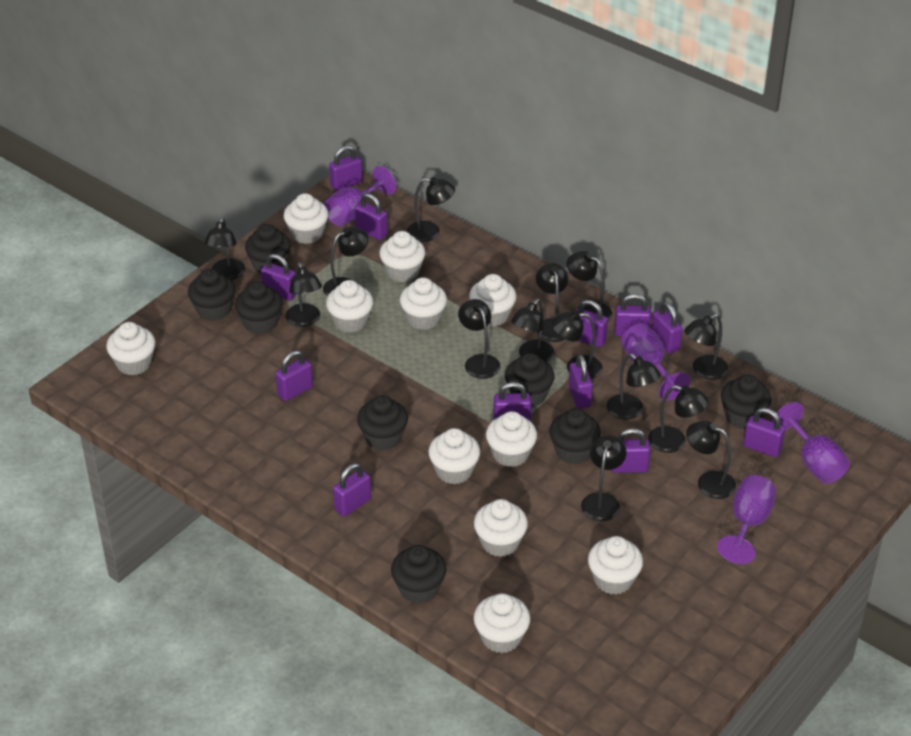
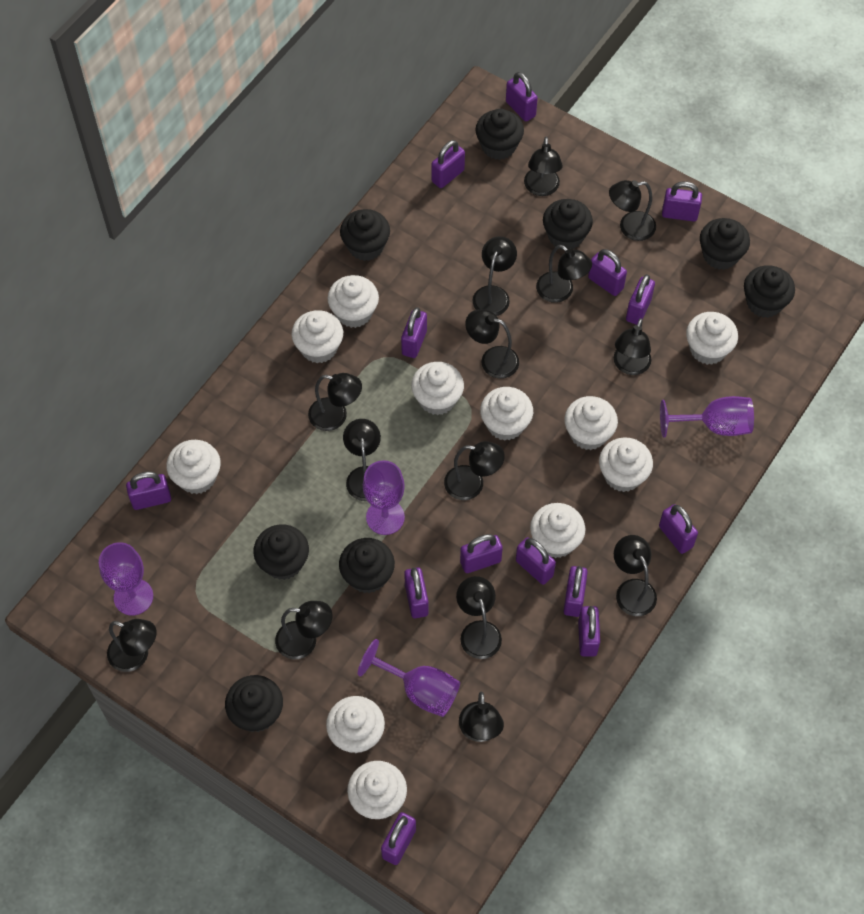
purple padlock: 12 -> 14

